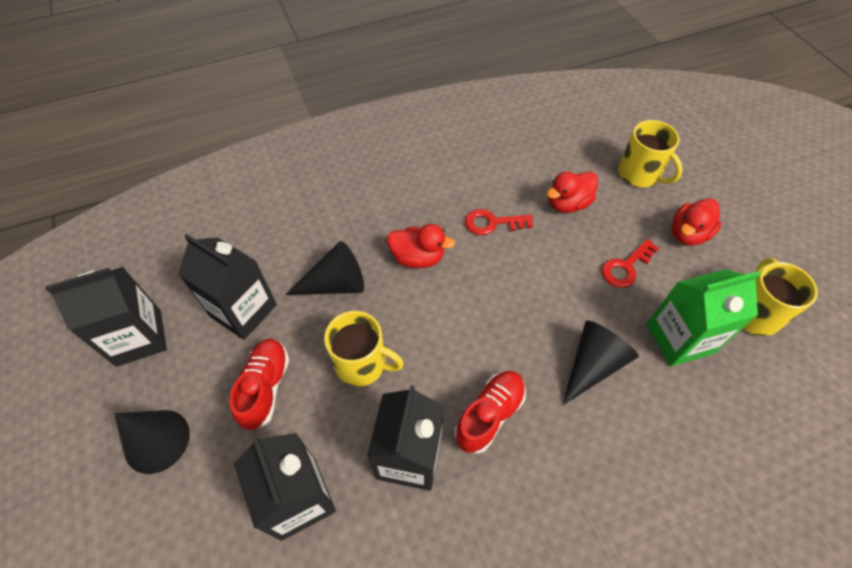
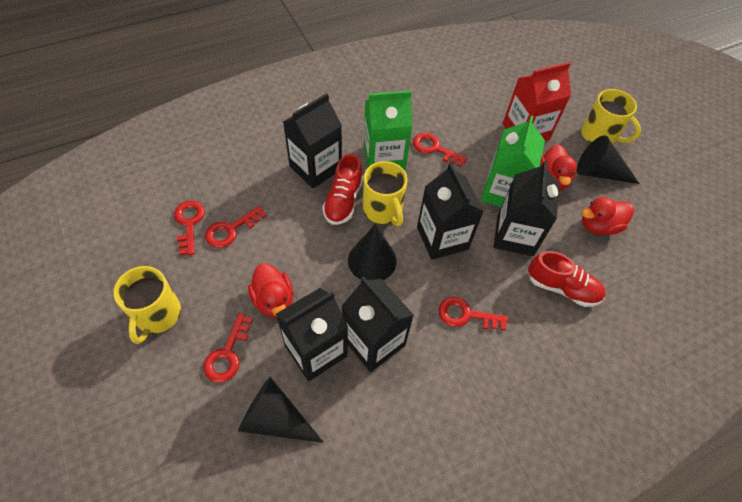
black carton: 4 -> 5
green carton: 1 -> 2
red carton: 0 -> 1
red key: 2 -> 5

